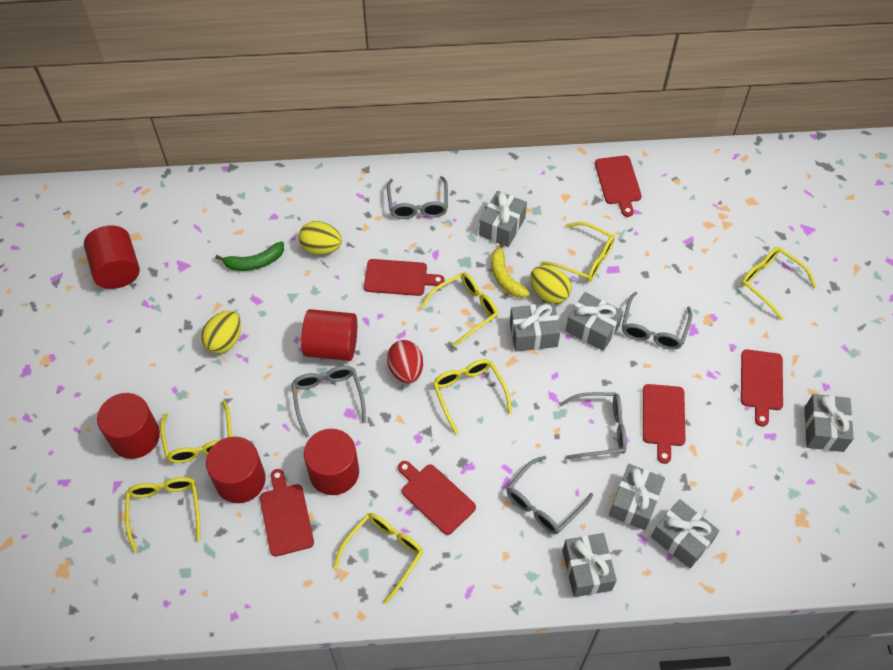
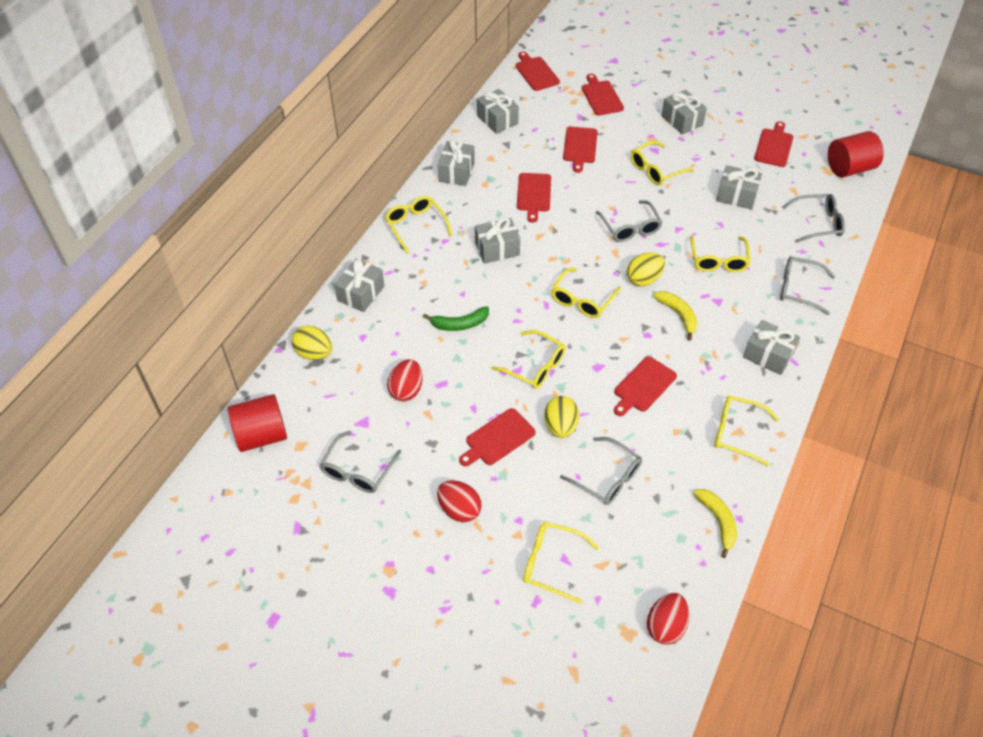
red cutting board: 6 -> 7
red cylinder: 5 -> 2
red egg: 1 -> 3
yellow banana: 1 -> 2

